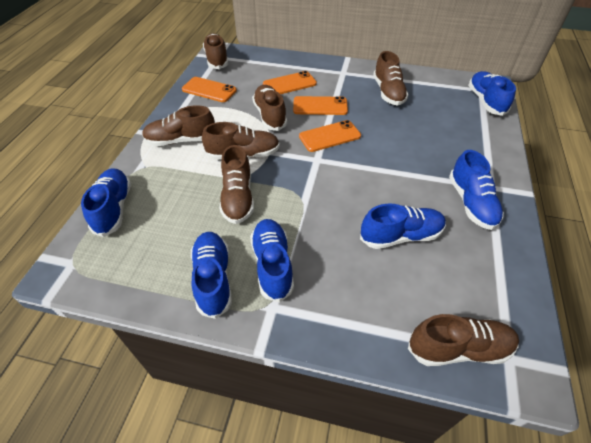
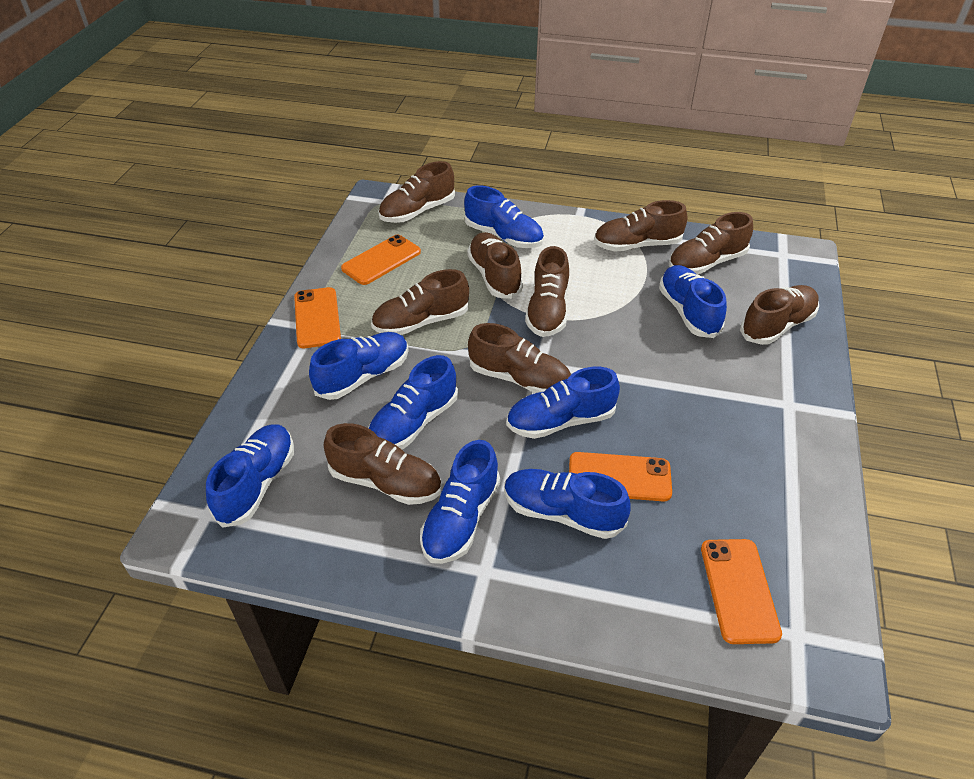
blue shoe: 6 -> 8
brown shoe: 7 -> 9

